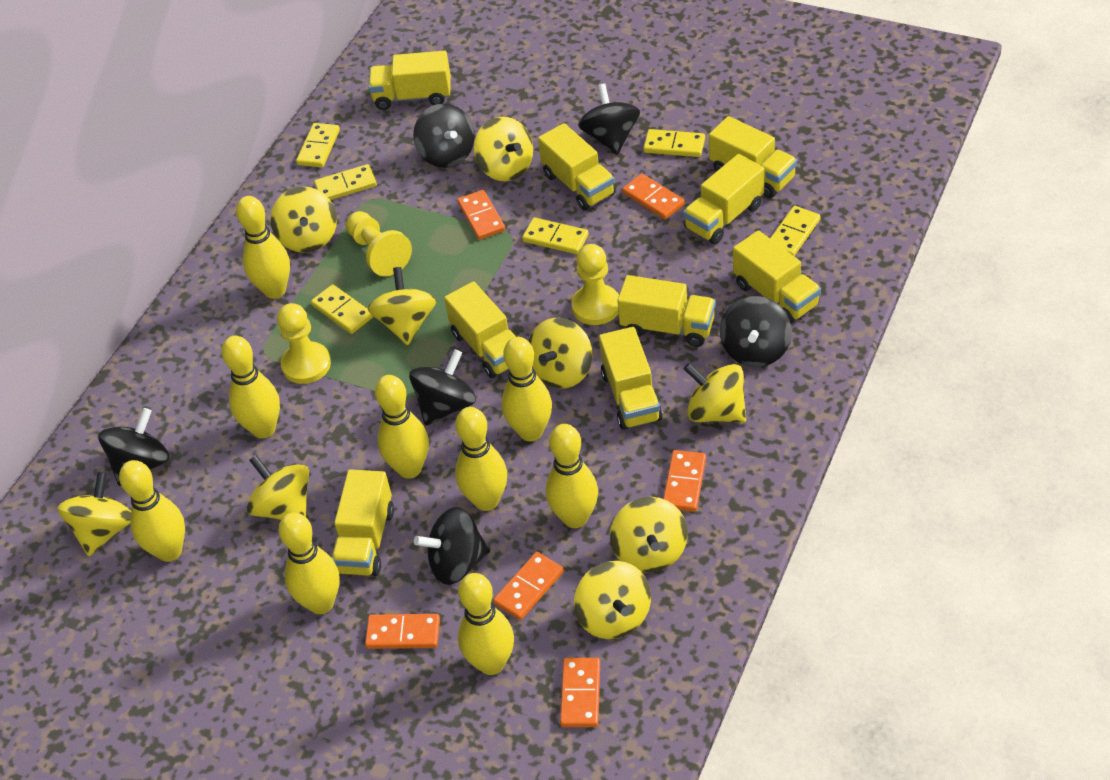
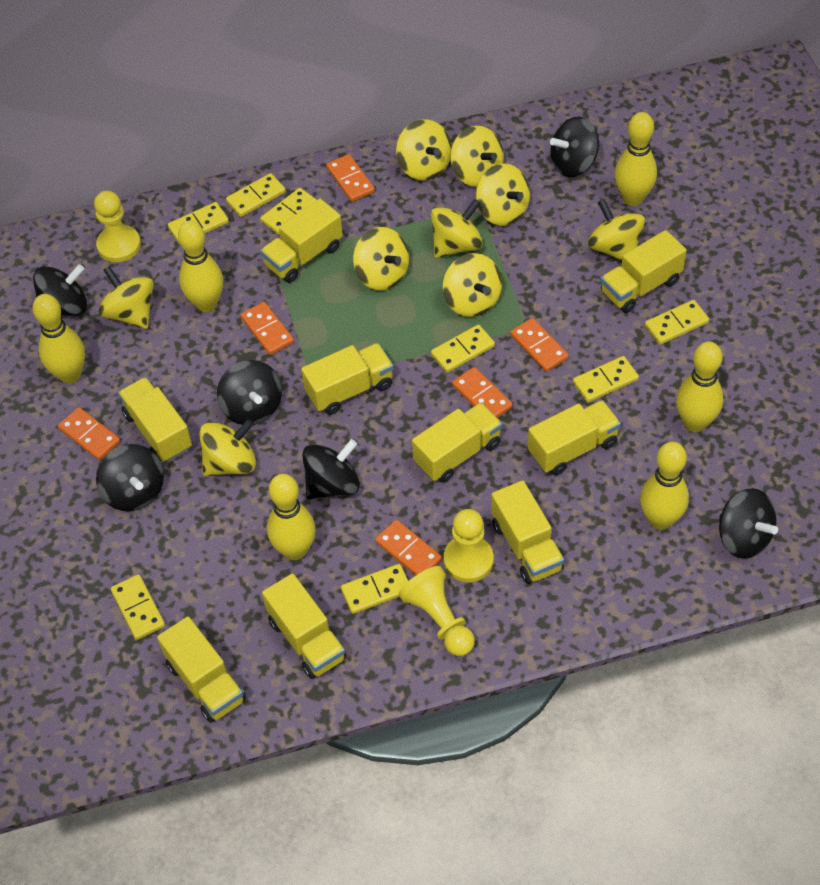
yellow bowling pin: 9 -> 6
yellow domino: 6 -> 8

